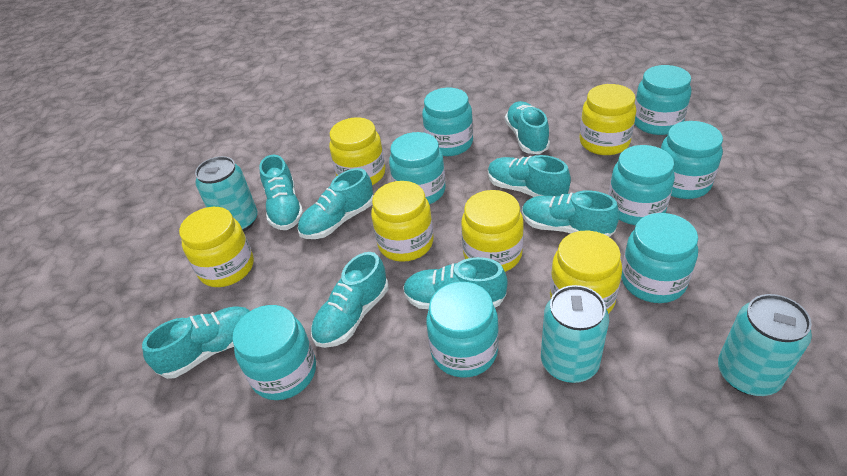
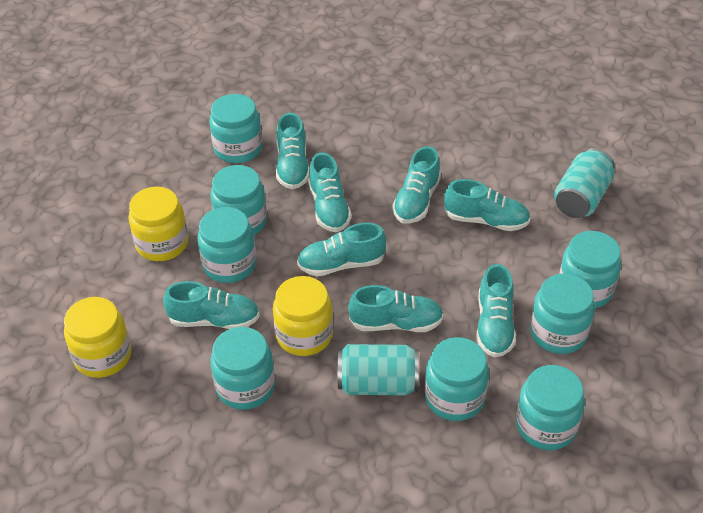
turquoise can: 3 -> 2
yellow jar: 6 -> 3

